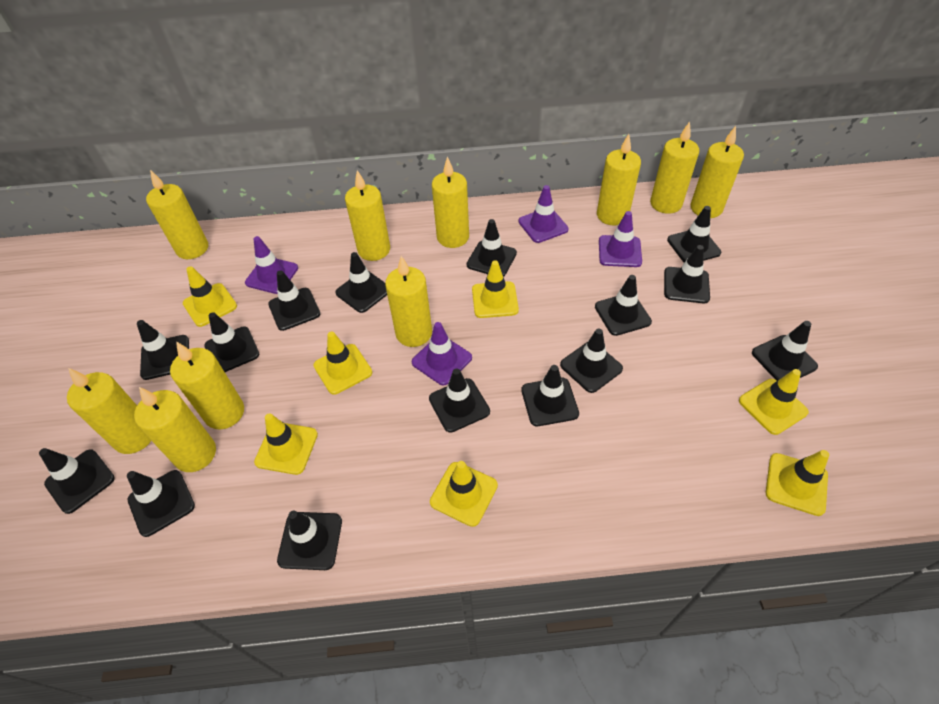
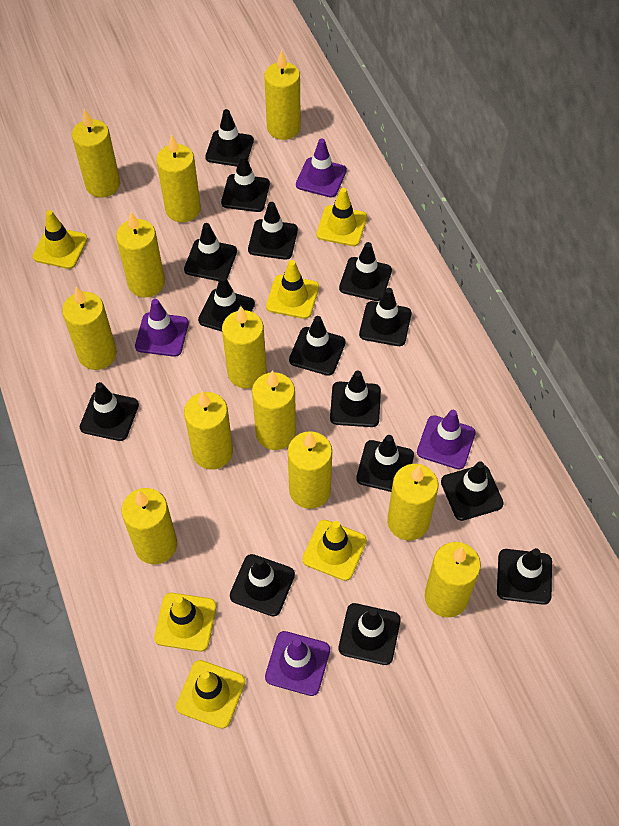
yellow candle: 10 -> 12
yellow traffic cone: 7 -> 6

